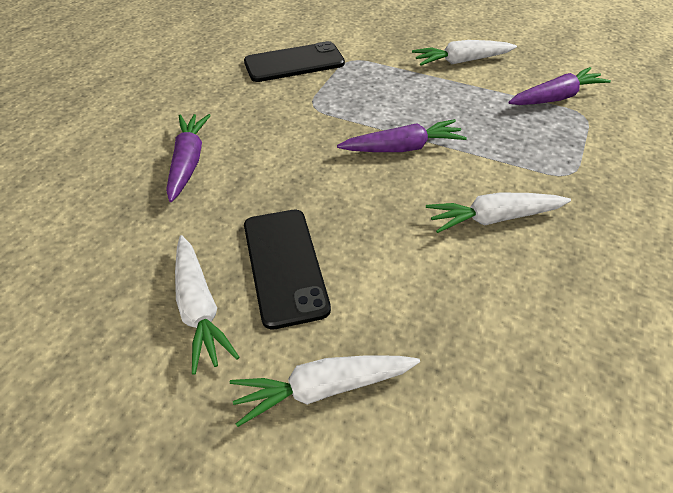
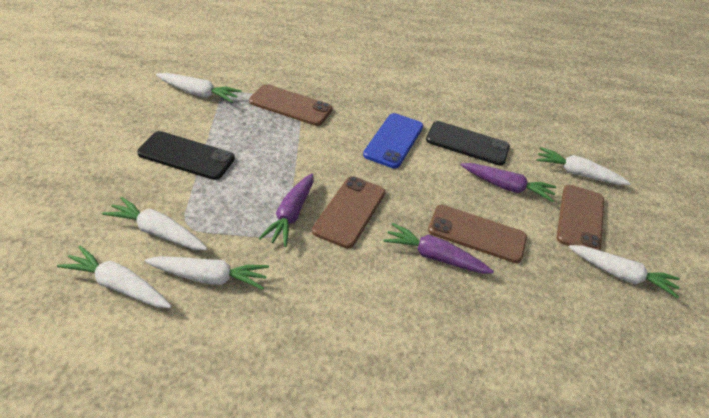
blue phone: 0 -> 1
brown phone: 0 -> 4
white carrot: 4 -> 6

